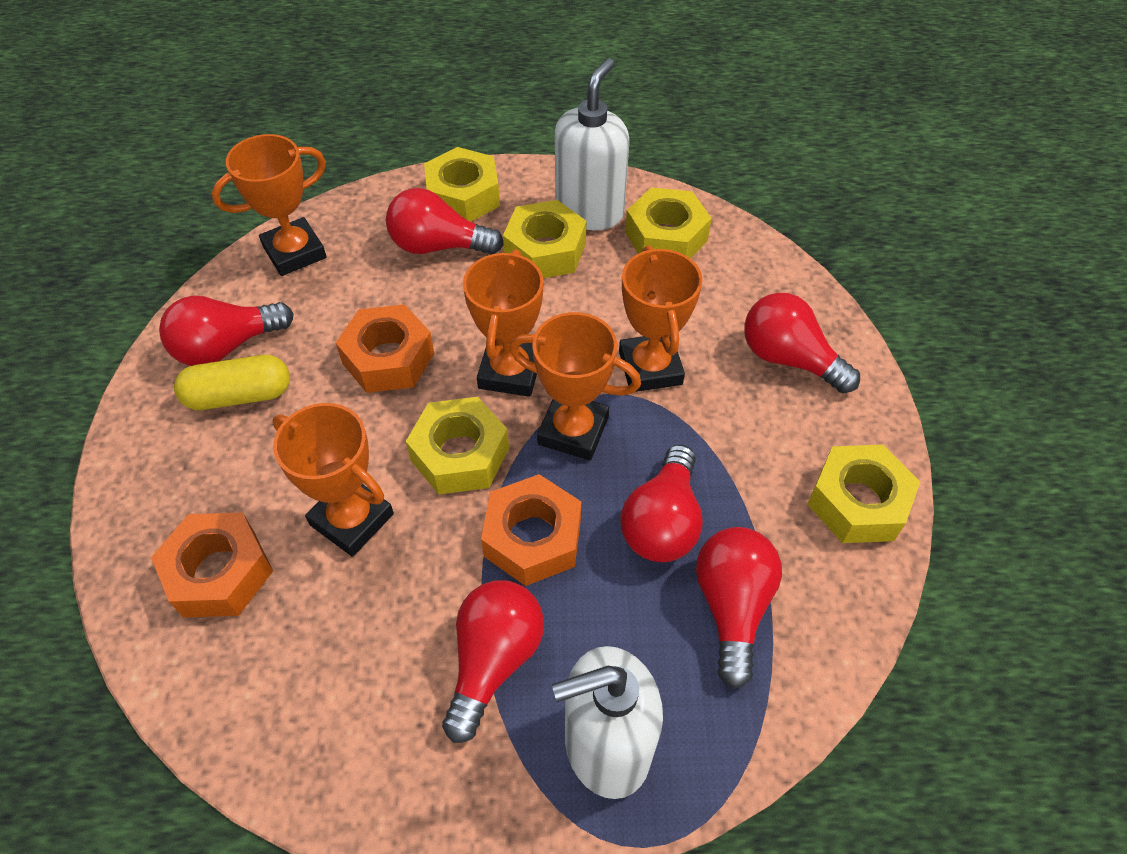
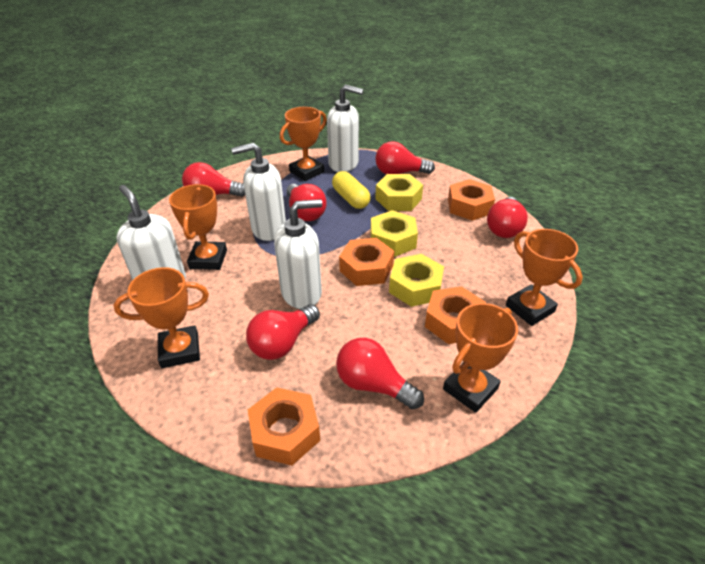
orange nut: 3 -> 4
white soap dispenser: 2 -> 4
yellow nut: 5 -> 3

